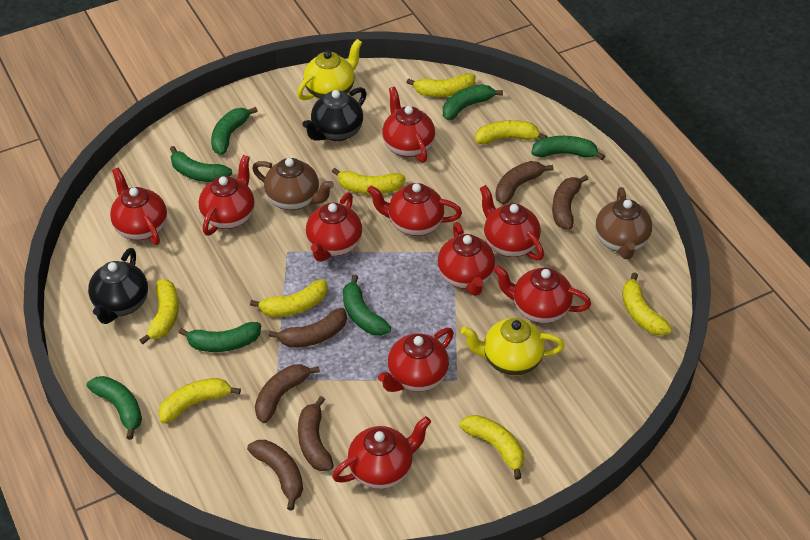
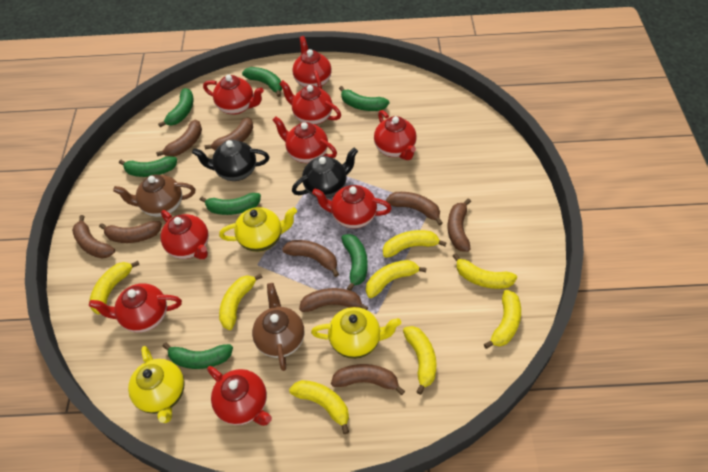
brown banana: 6 -> 9
red teapot: 10 -> 9
yellow teapot: 2 -> 3

